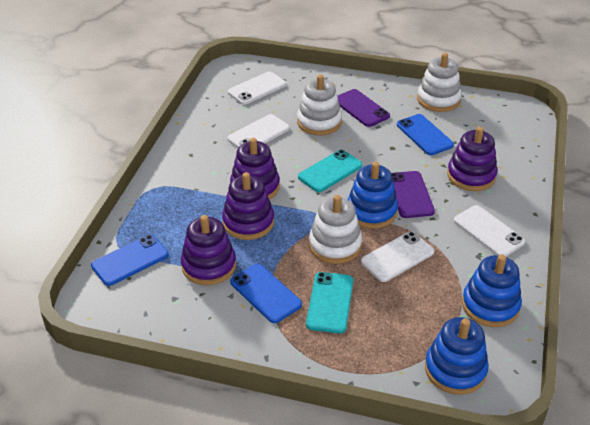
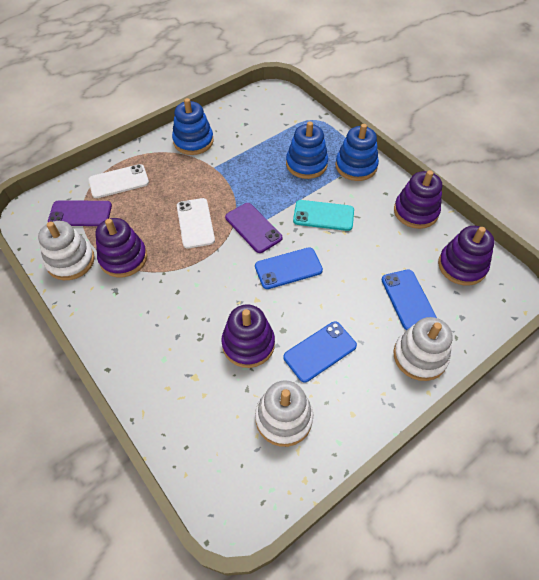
turquoise phone: 2 -> 1
white phone: 4 -> 2

